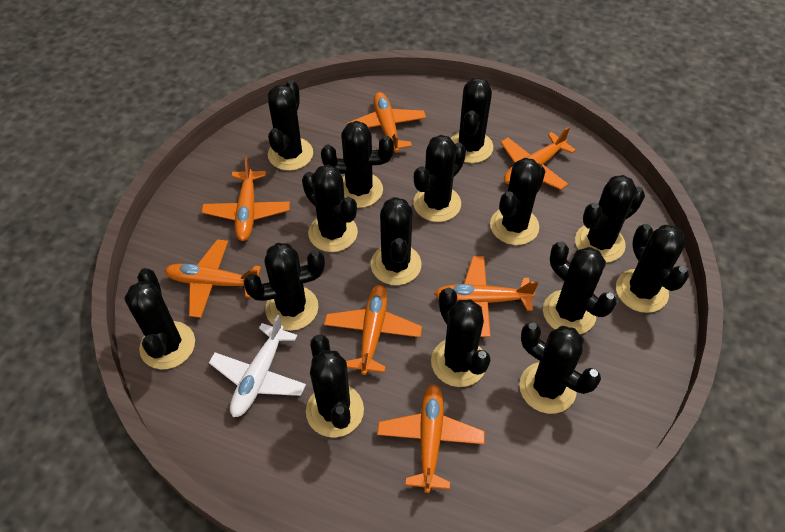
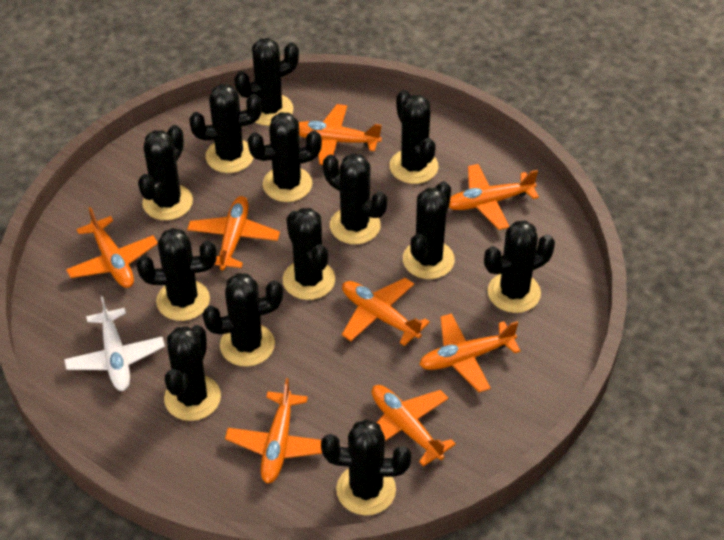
black cactus: 15 -> 13
orange plane: 7 -> 8

